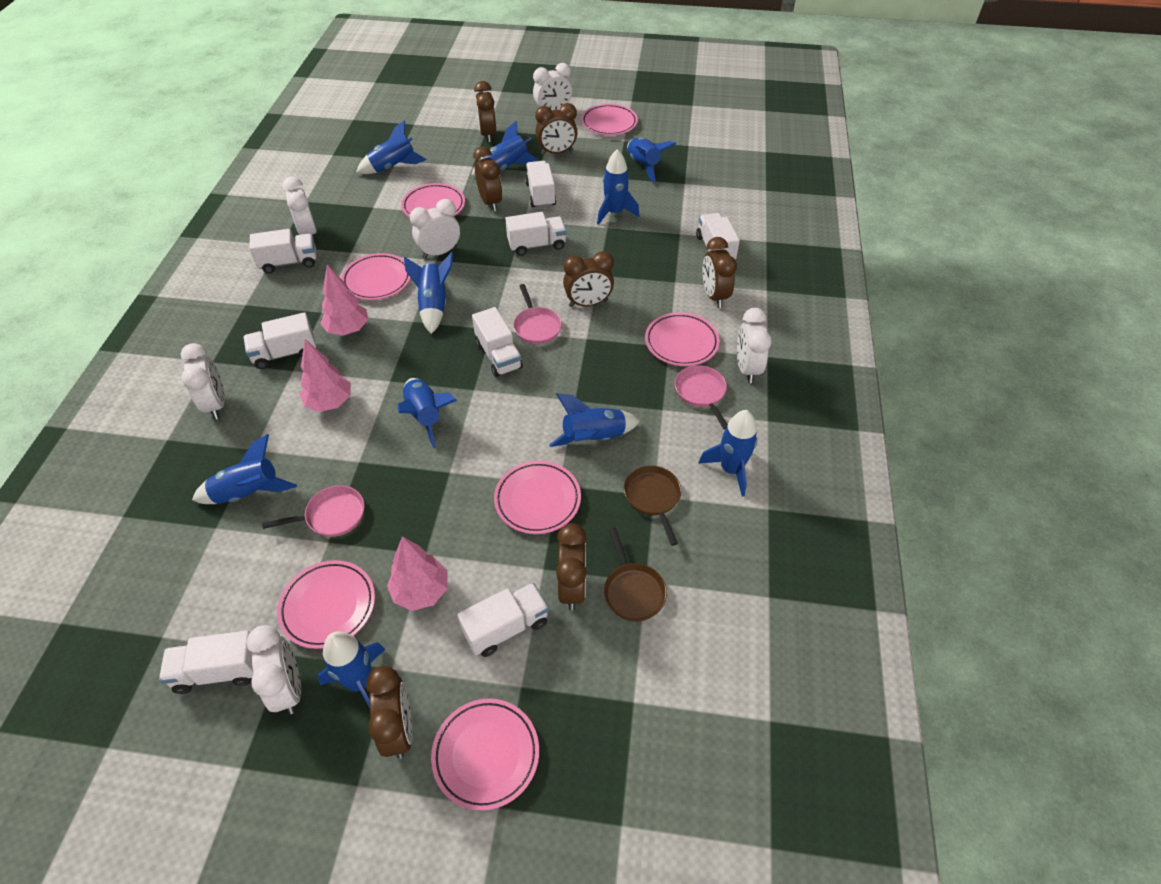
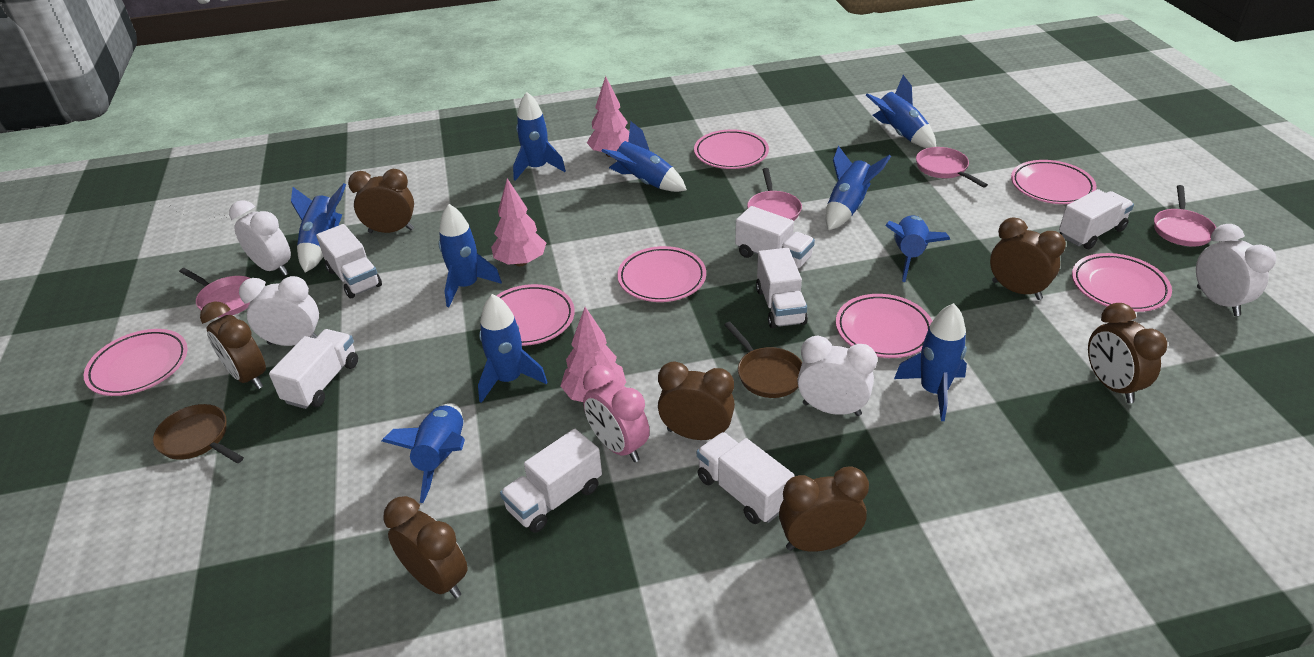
pink clock: 0 -> 1
pink pan: 3 -> 4
white clock: 6 -> 4
white truck: 8 -> 7

